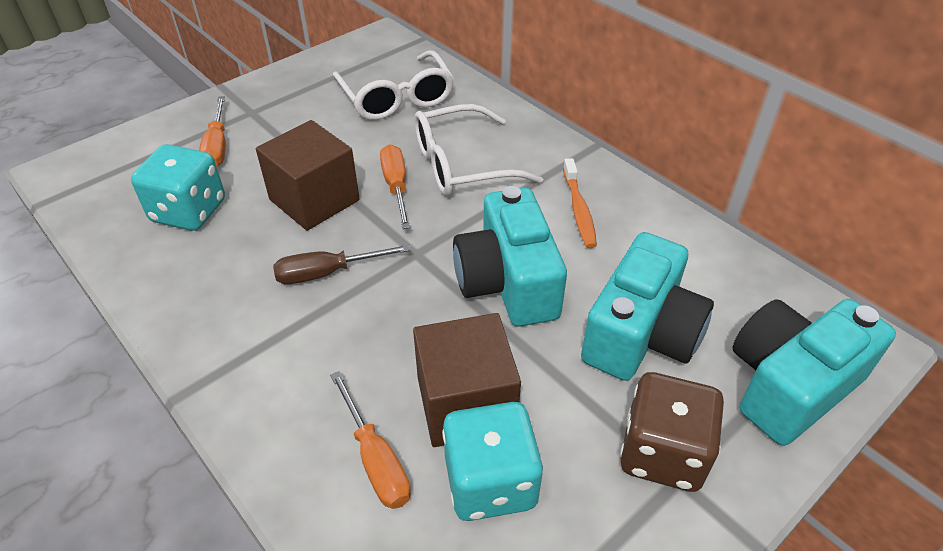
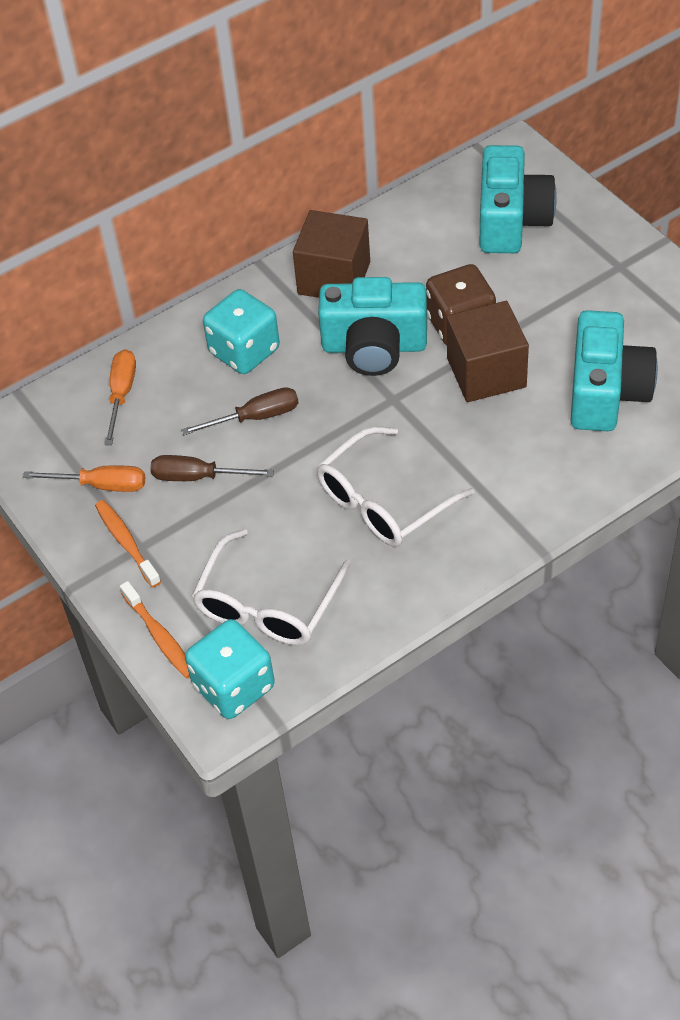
brown screwdriver: 1 -> 2
orange screwdriver: 3 -> 2
orange toothbrush: 1 -> 2

